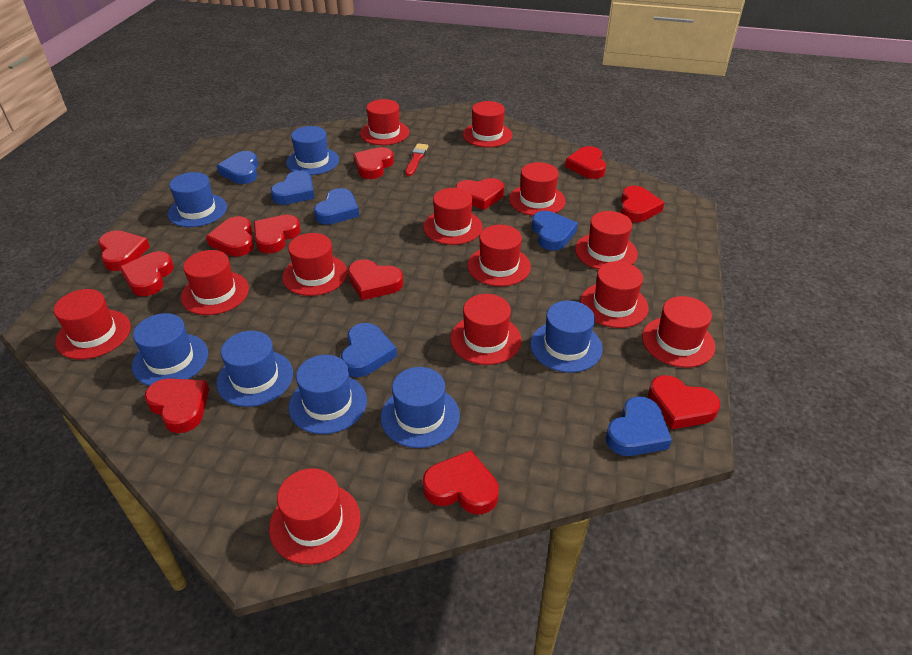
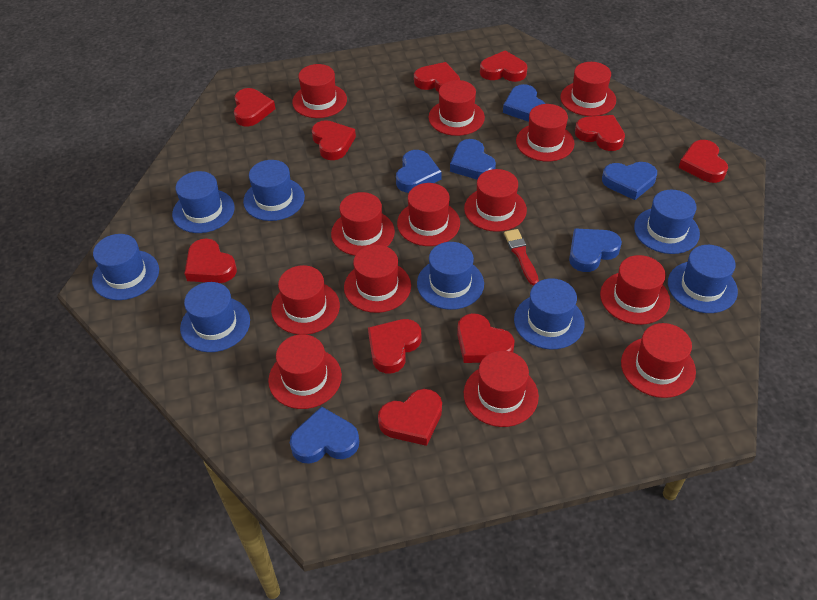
blue hat: 7 -> 8
red heart: 12 -> 10

